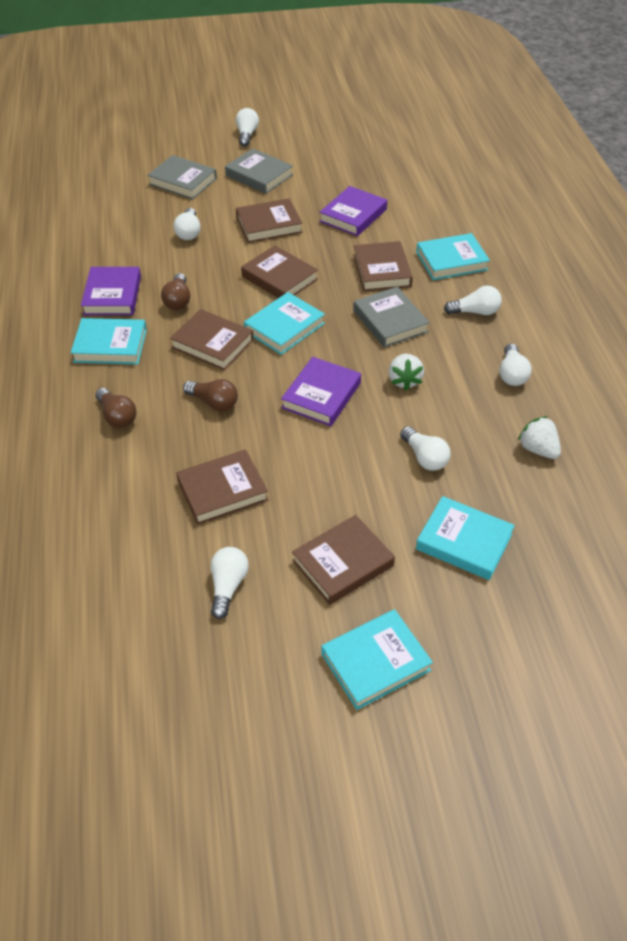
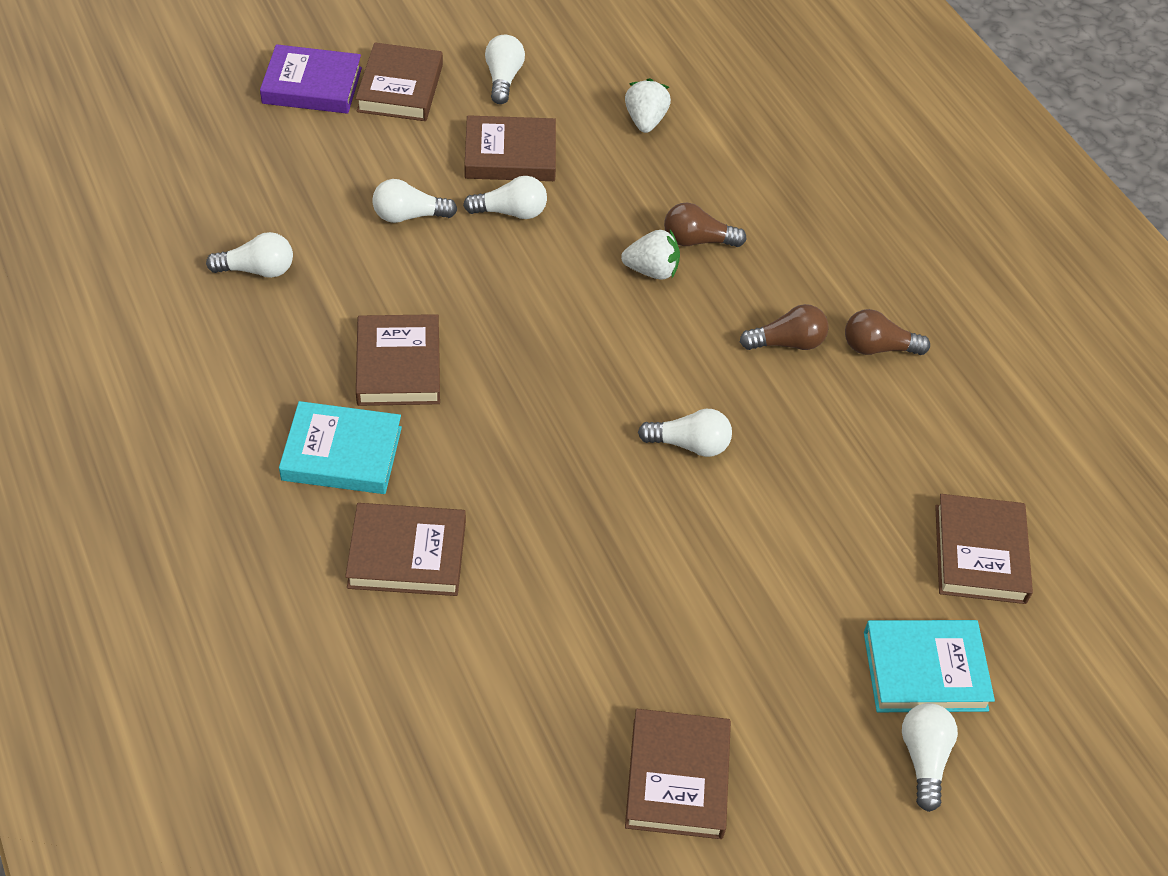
grey book: 3 -> 0
purple book: 3 -> 1
turquoise book: 5 -> 2

